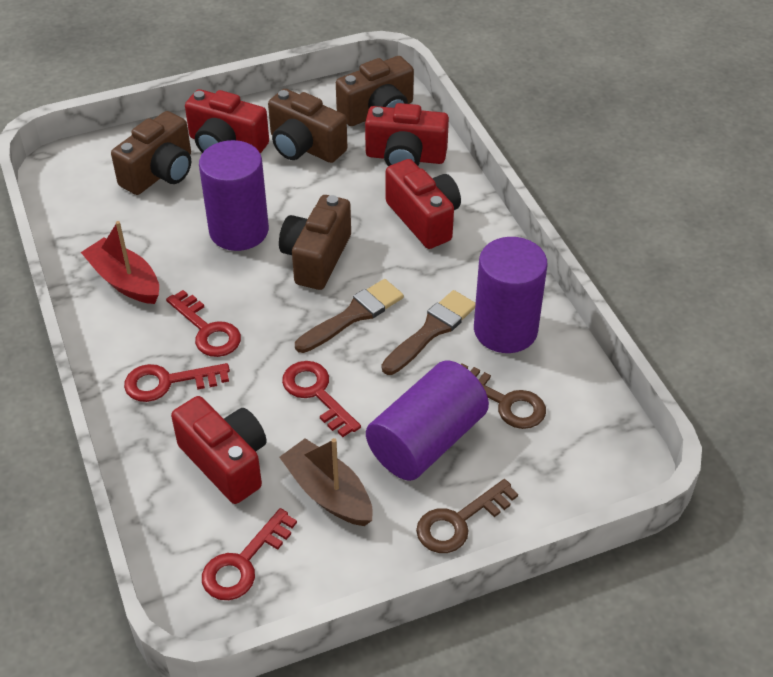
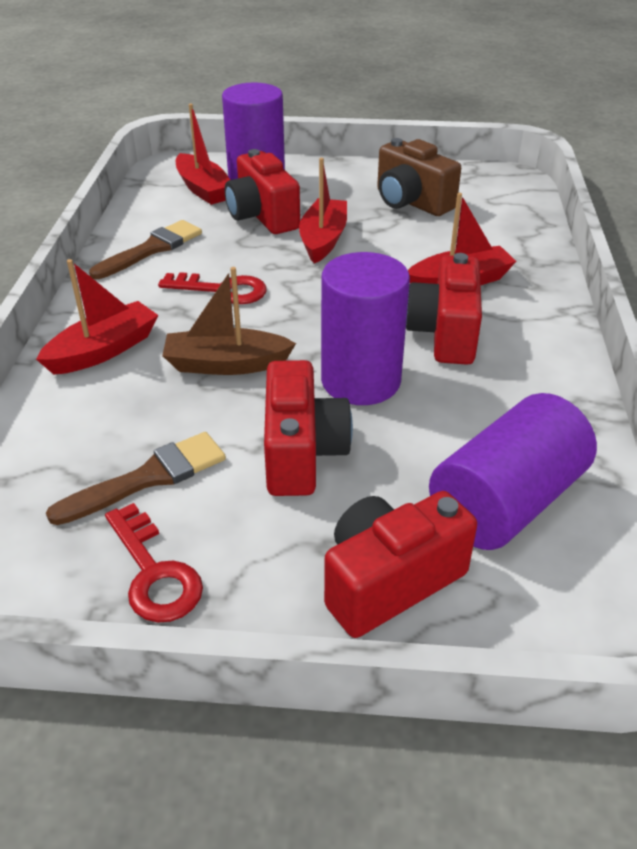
brown camera: 4 -> 1
brown key: 2 -> 0
red boat: 1 -> 4
red key: 4 -> 2

